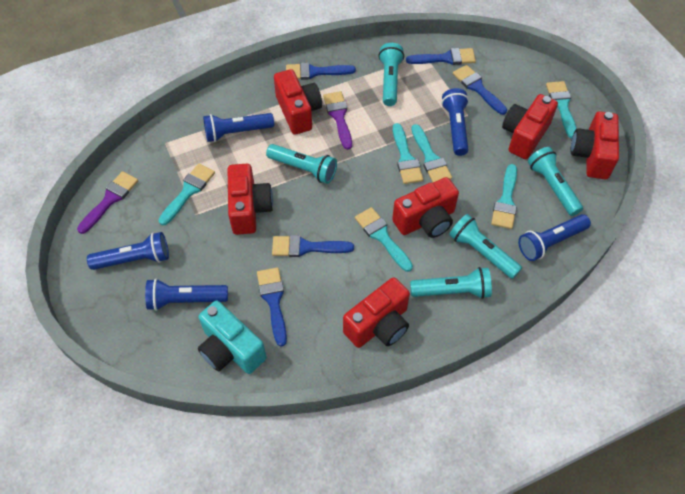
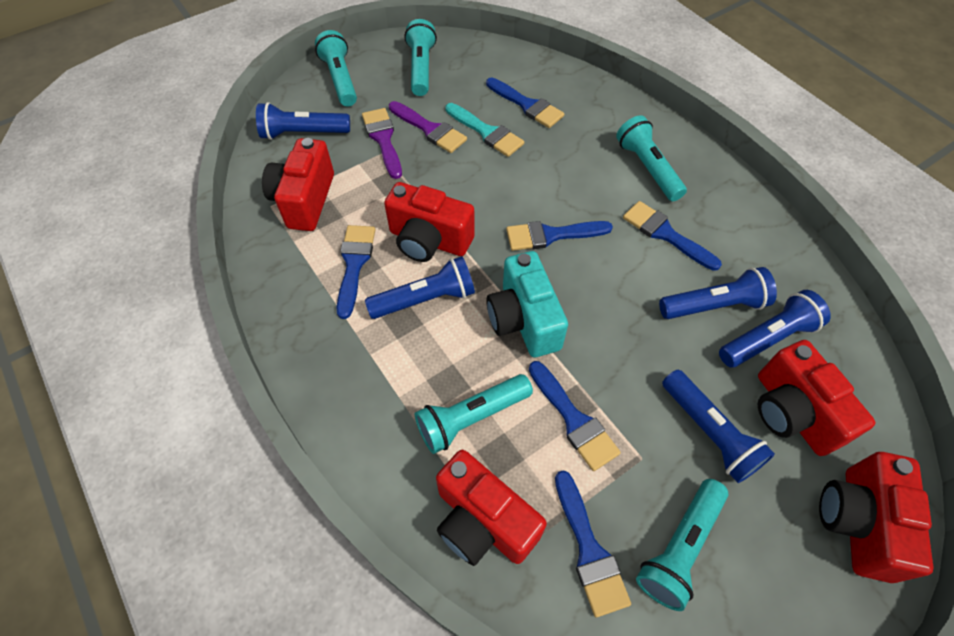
blue brush: 5 -> 6
red camera: 6 -> 5
turquoise brush: 6 -> 1

